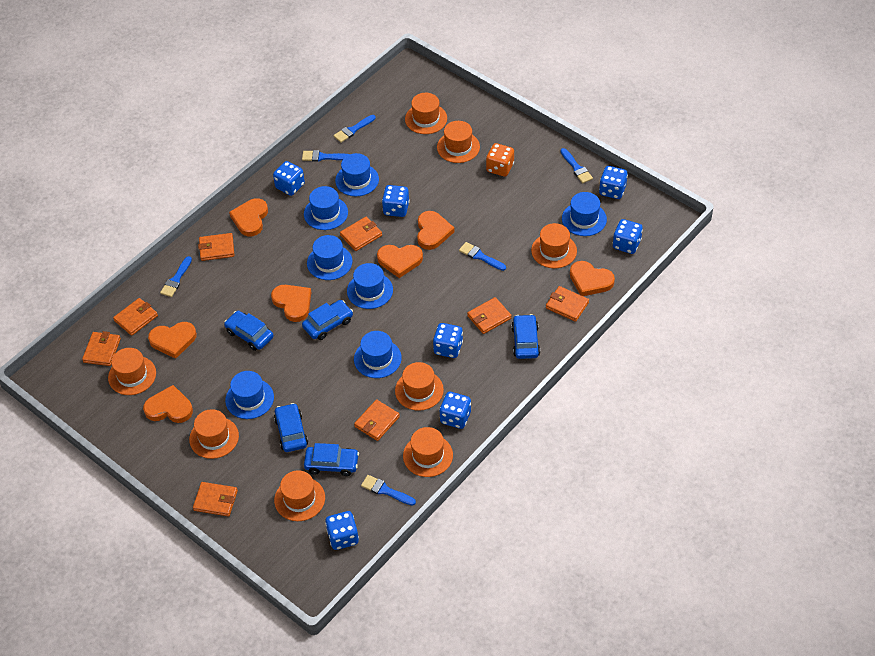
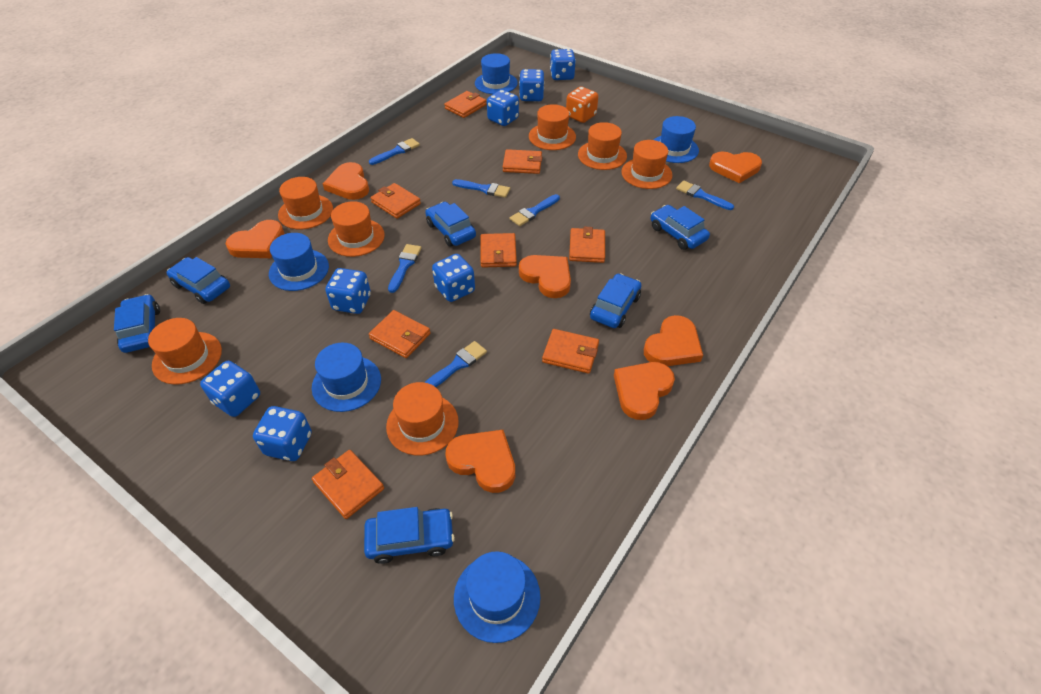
blue car: 5 -> 6
blue hat: 7 -> 5
orange hat: 8 -> 7

